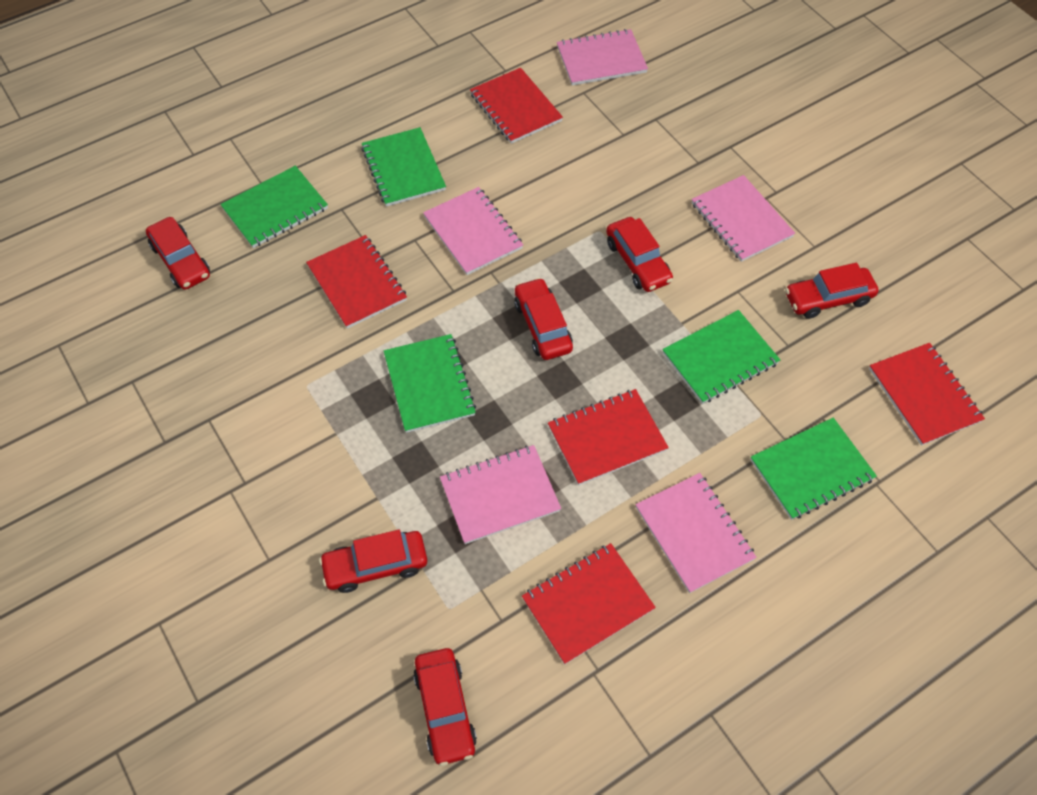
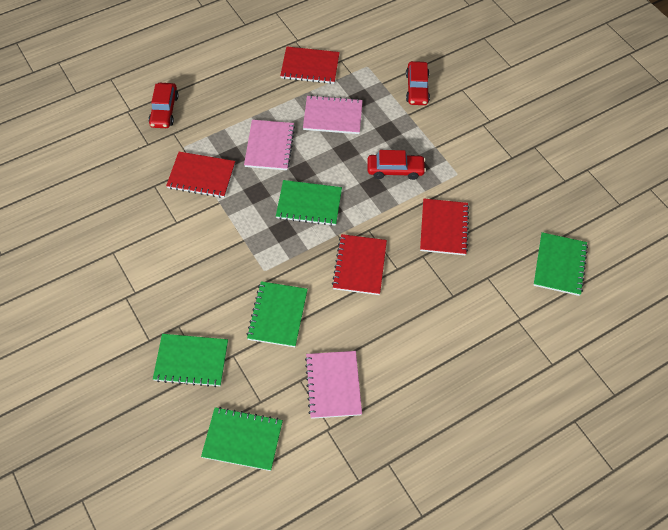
pink notebook: 5 -> 3
red car: 6 -> 3
red notebook: 5 -> 4

